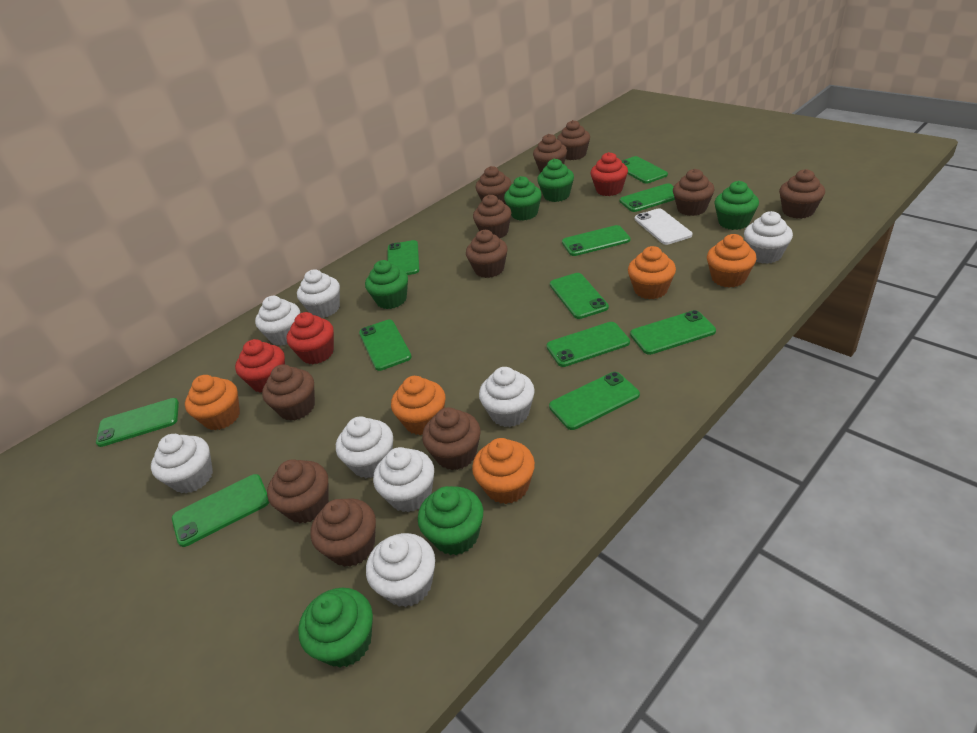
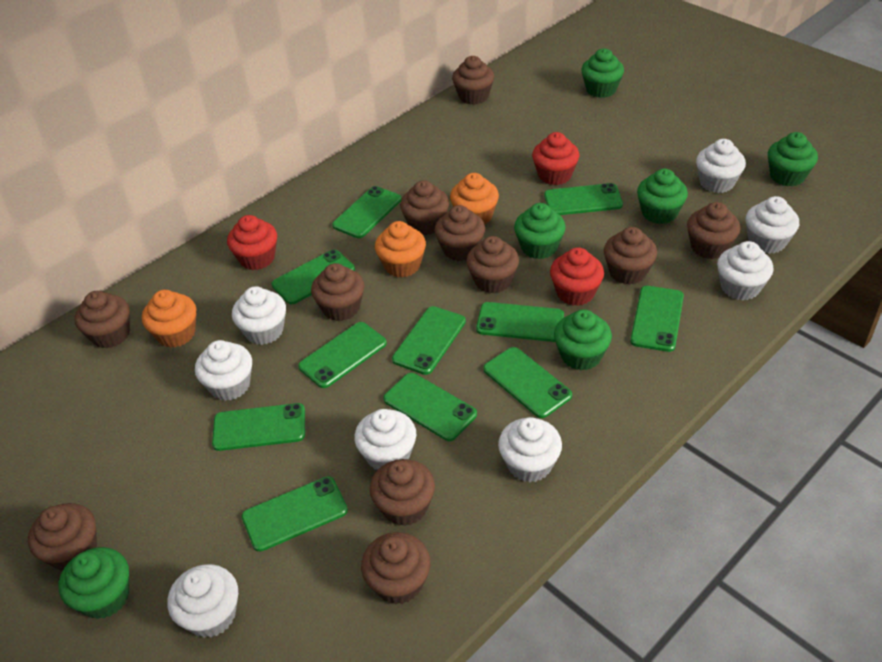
orange cupcake: 5 -> 3
white phone: 1 -> 0

